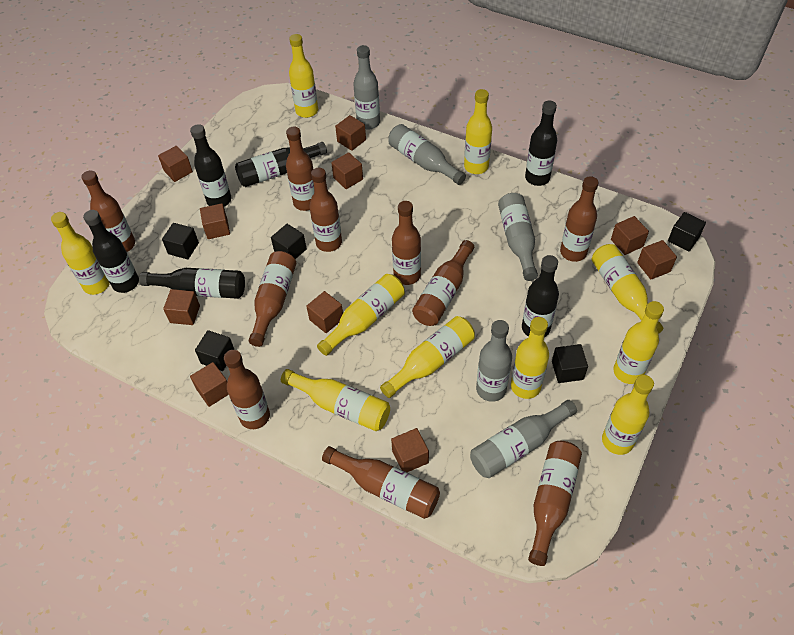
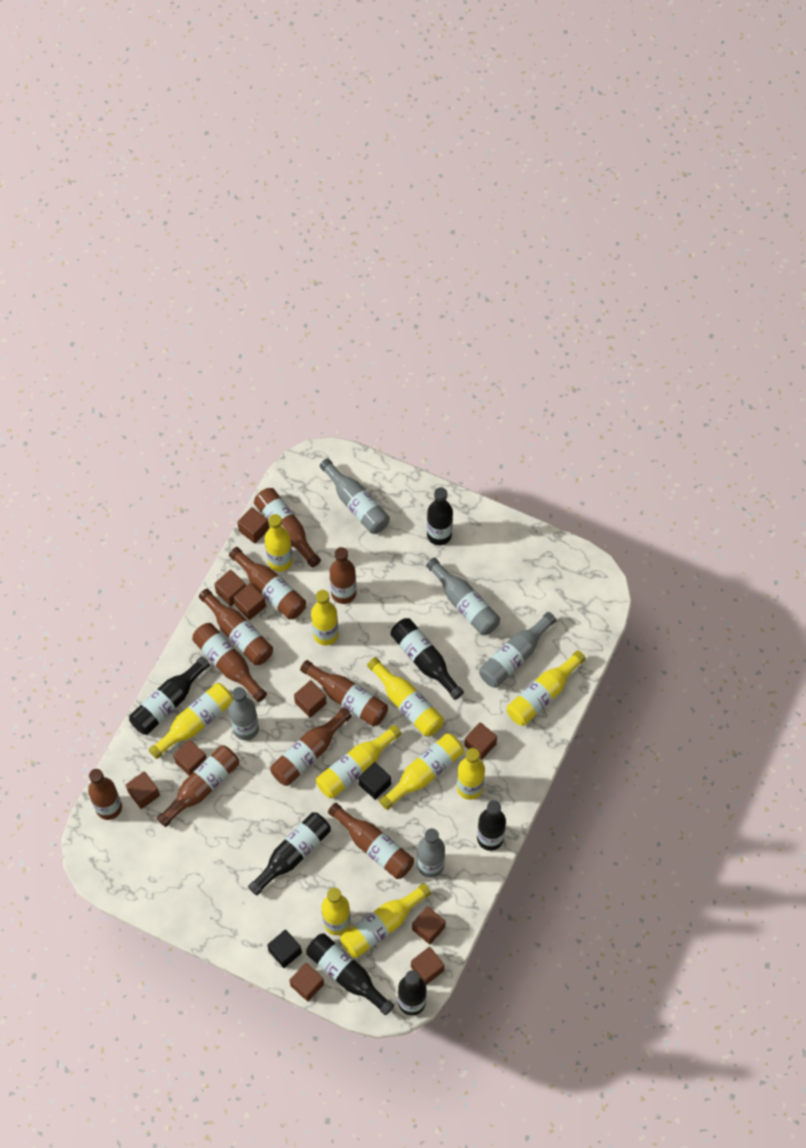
black bottle: 6 -> 7
black cube: 5 -> 2

